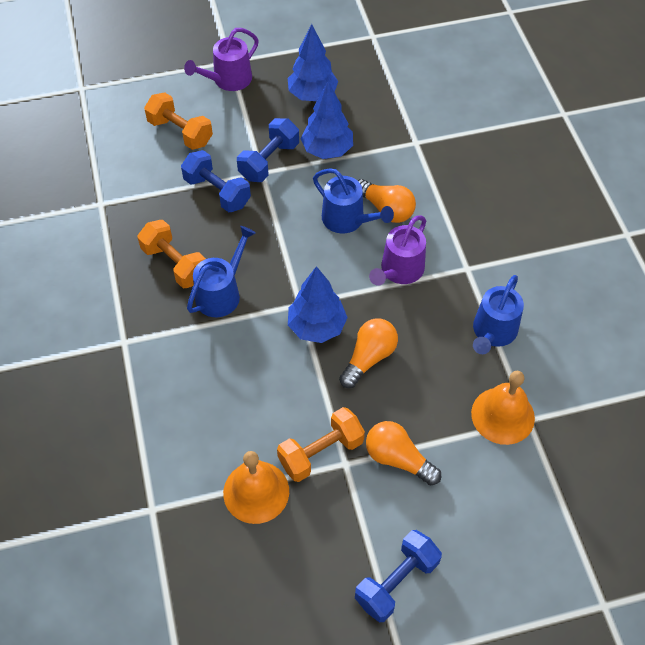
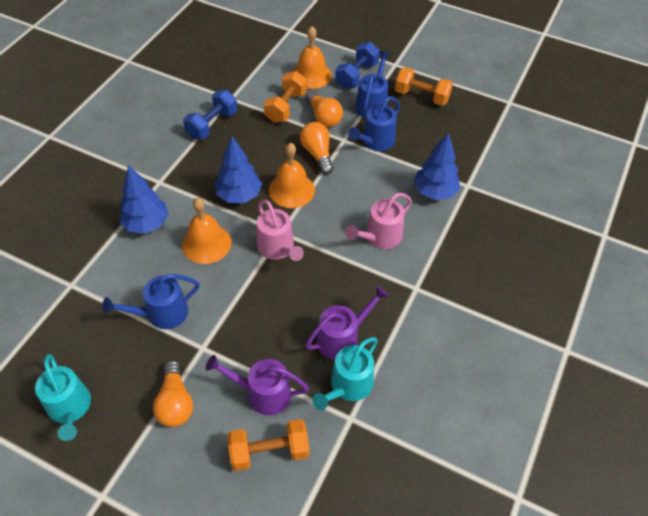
blue dumbbell: 3 -> 2
orange bell: 2 -> 3
pink watering can: 0 -> 2
turquoise watering can: 0 -> 2

